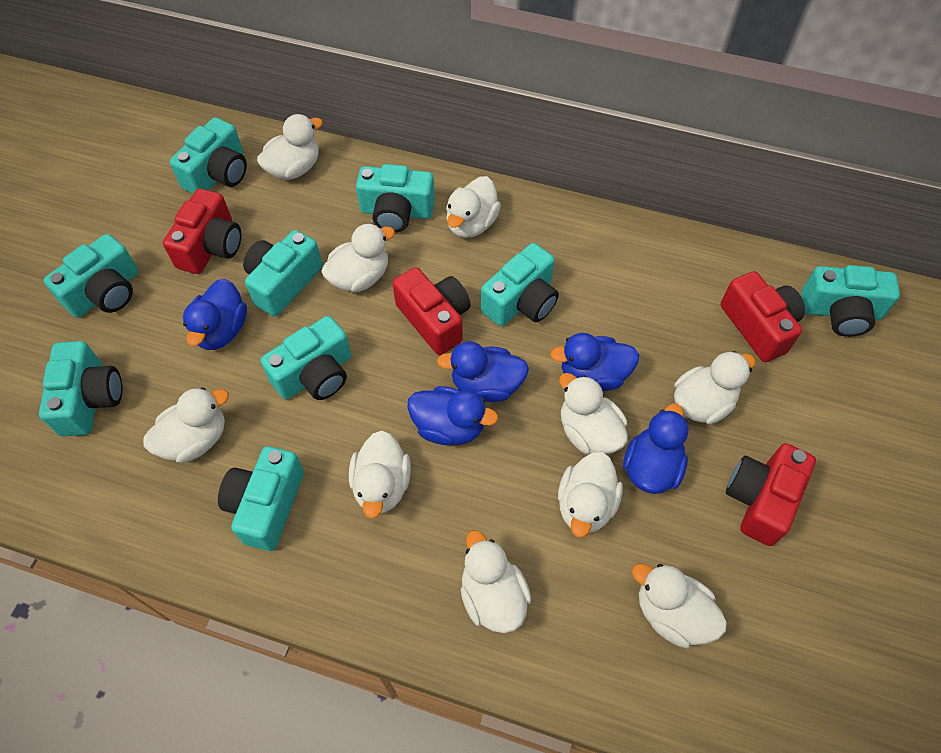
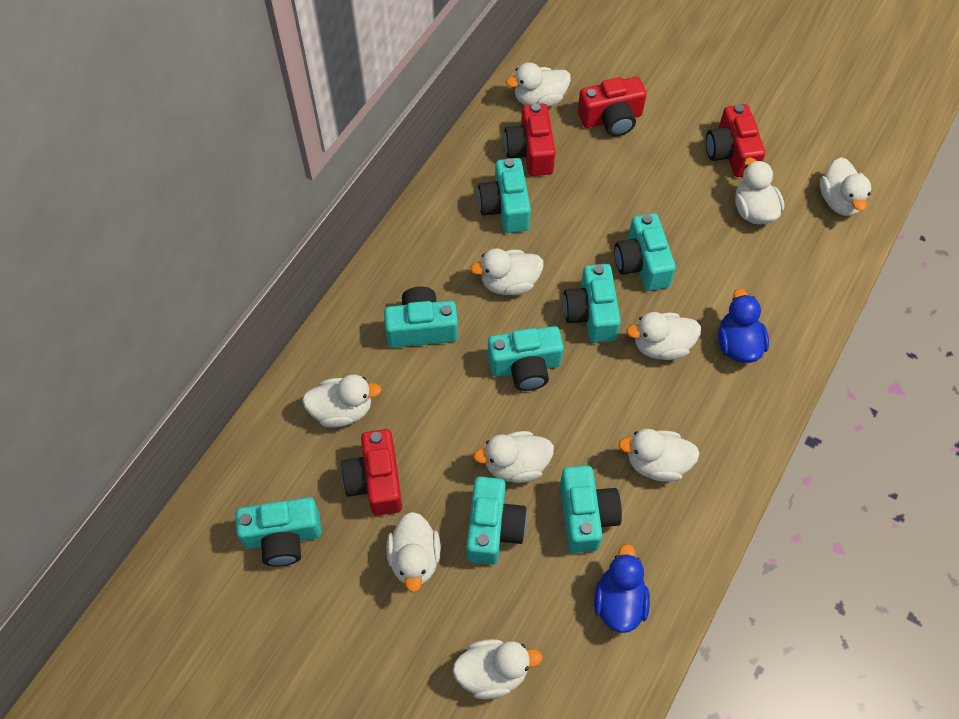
blue duck: 5 -> 2
turquoise camera: 9 -> 8

